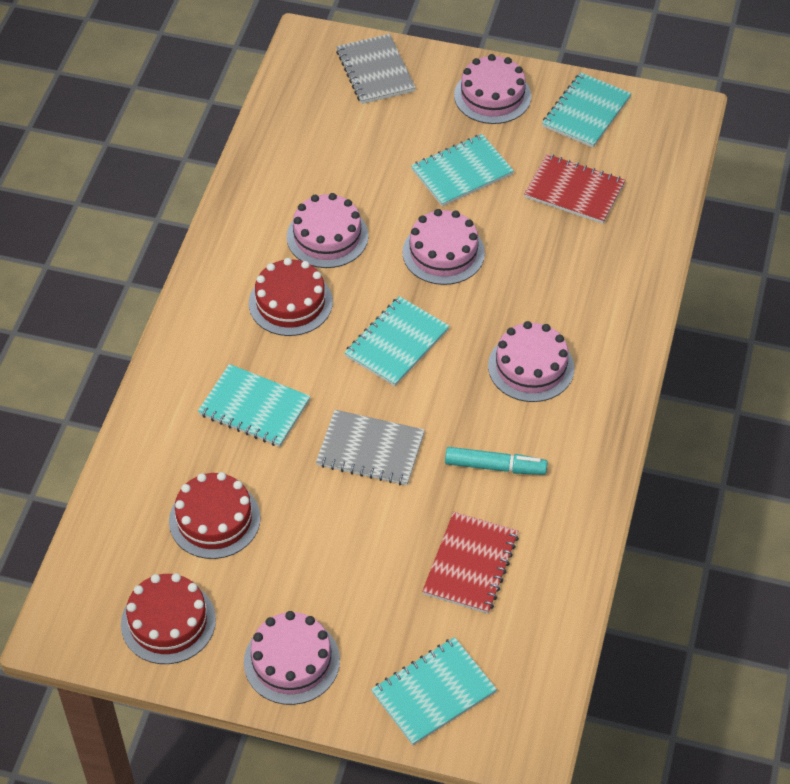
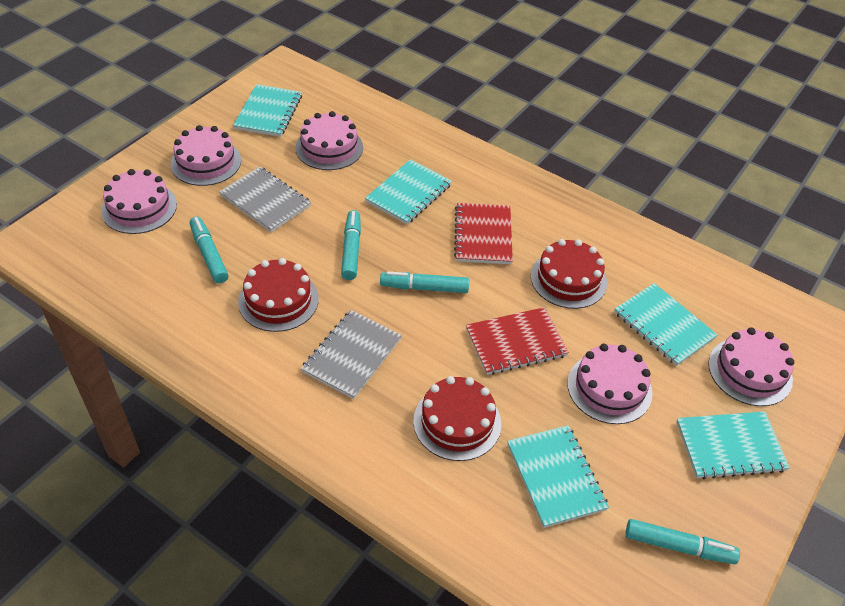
turquoise marker: 1 -> 4

